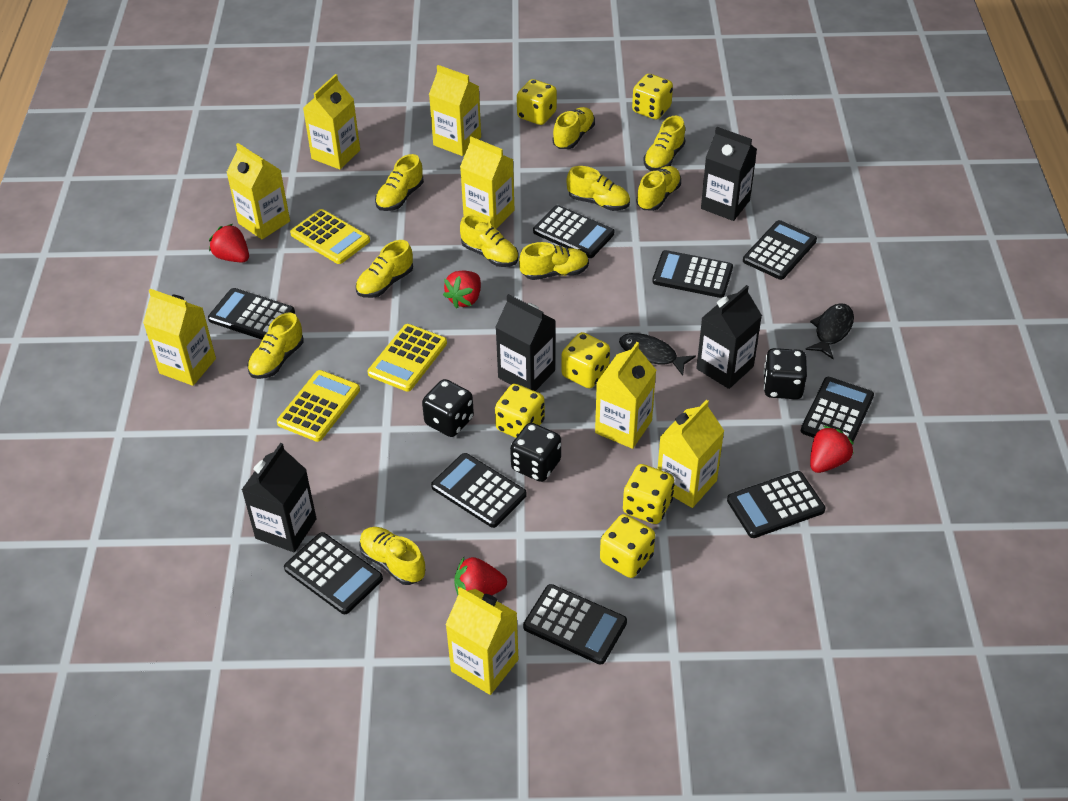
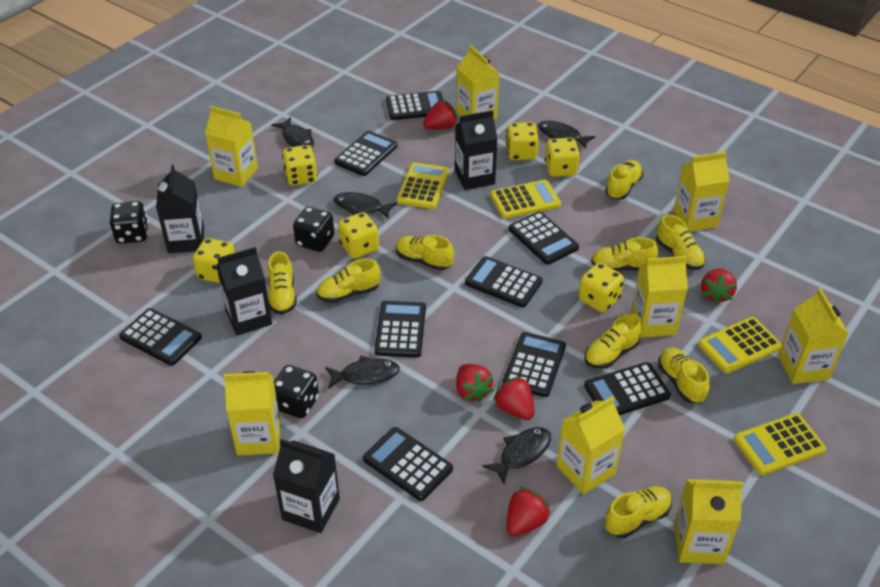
black fish: 2 -> 5
red strawberry: 4 -> 5
yellow calculator: 3 -> 4
yellow shoe: 10 -> 9

